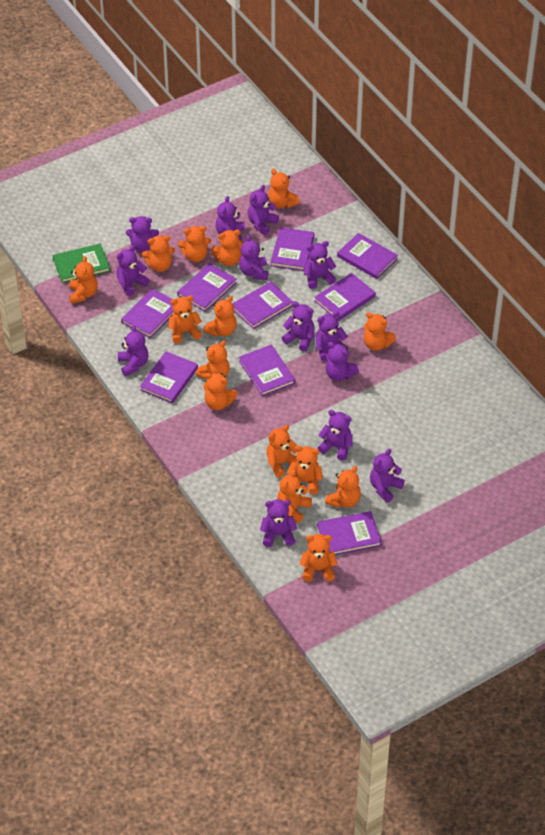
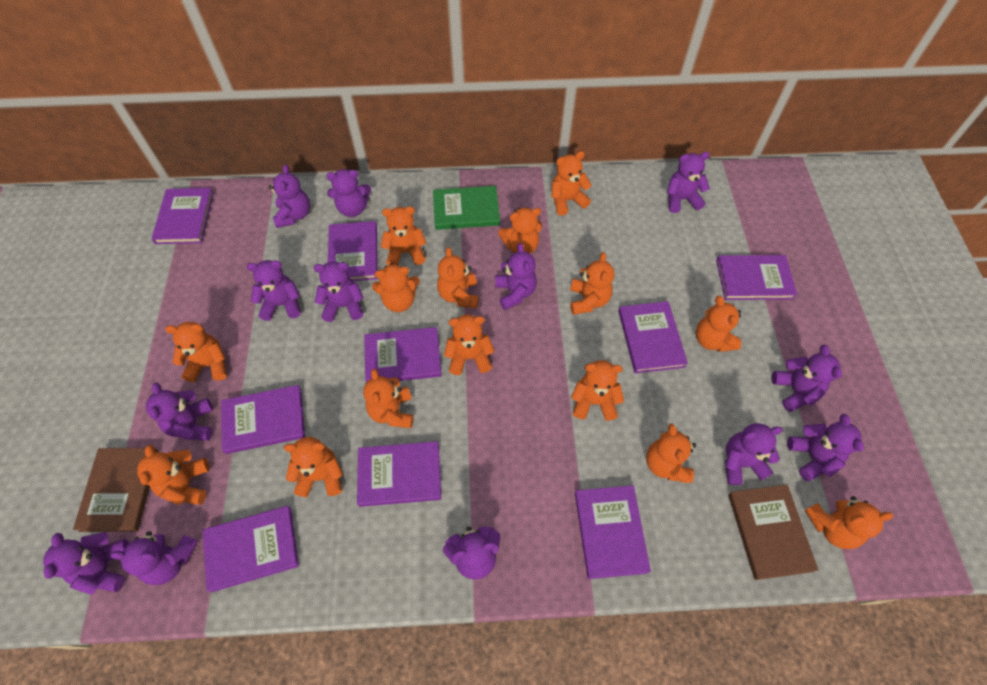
brown book: 0 -> 2

